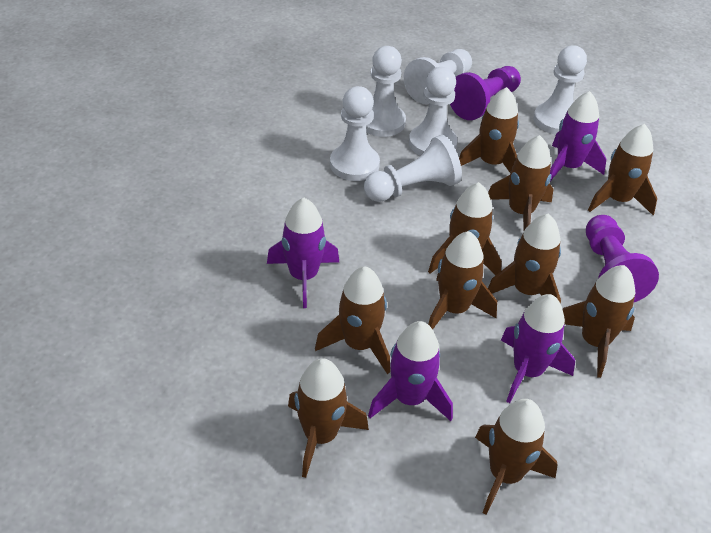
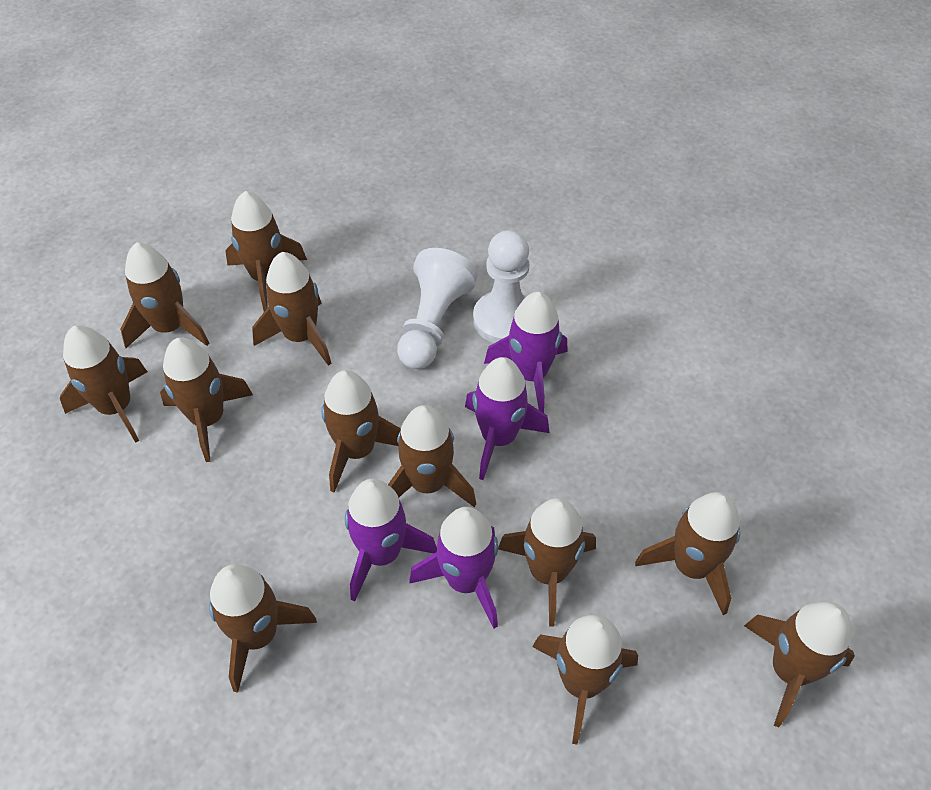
brown rocket: 10 -> 12
purple pawn: 2 -> 0
white pawn: 6 -> 2

